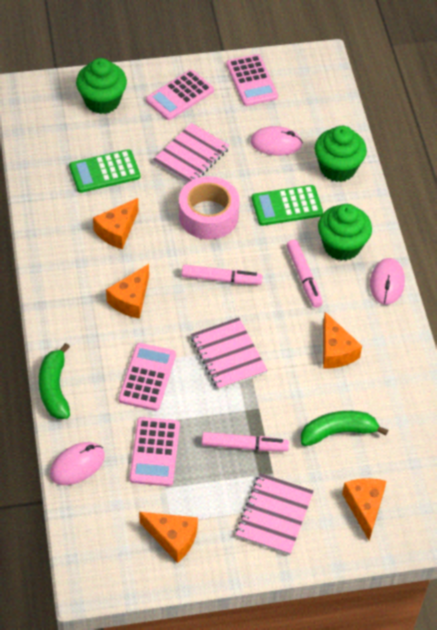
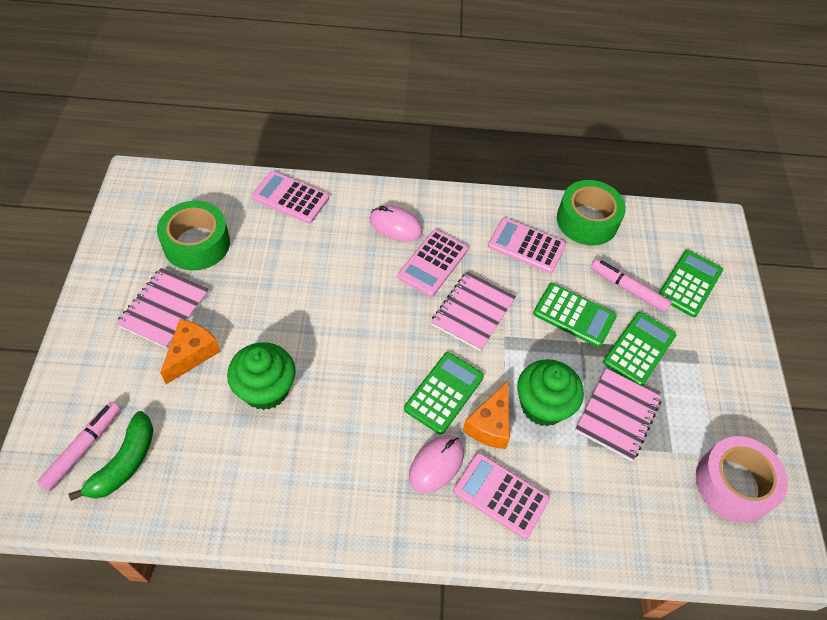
green banana: 2 -> 1
green calculator: 2 -> 4
green cupcake: 3 -> 2
green tape: 0 -> 2
orange cheese: 5 -> 2
pink marker: 3 -> 2
pink mouse: 3 -> 2

